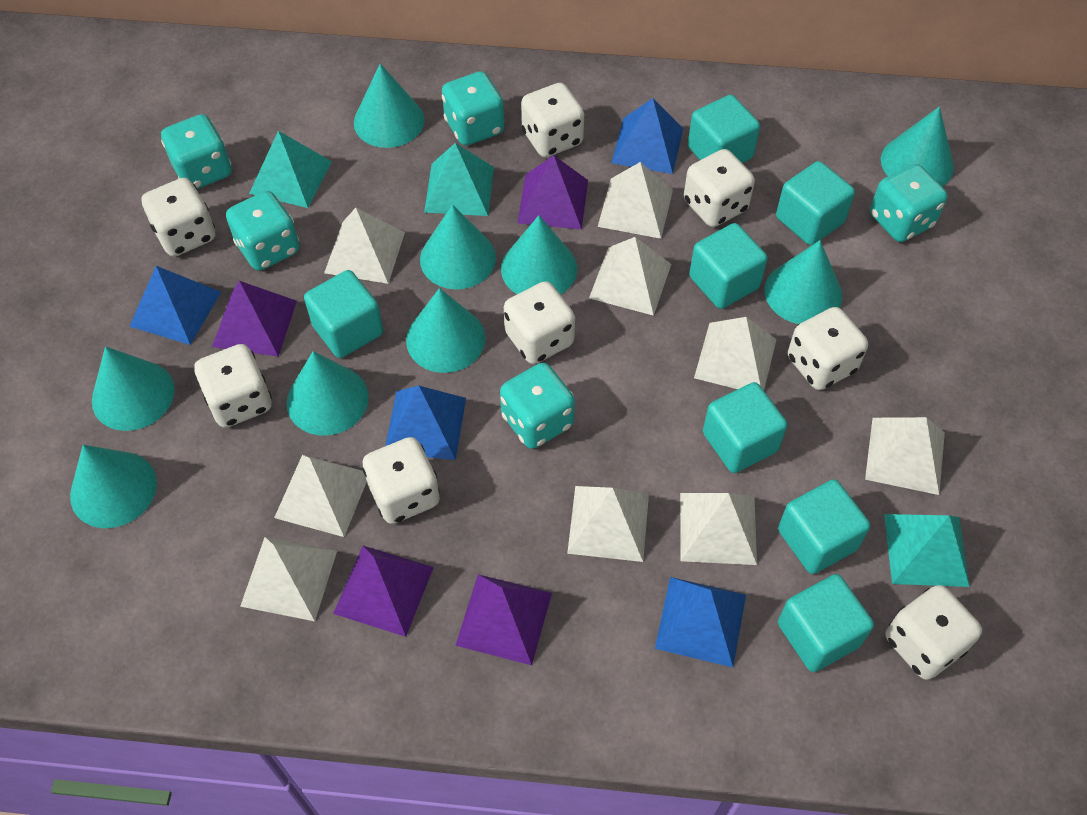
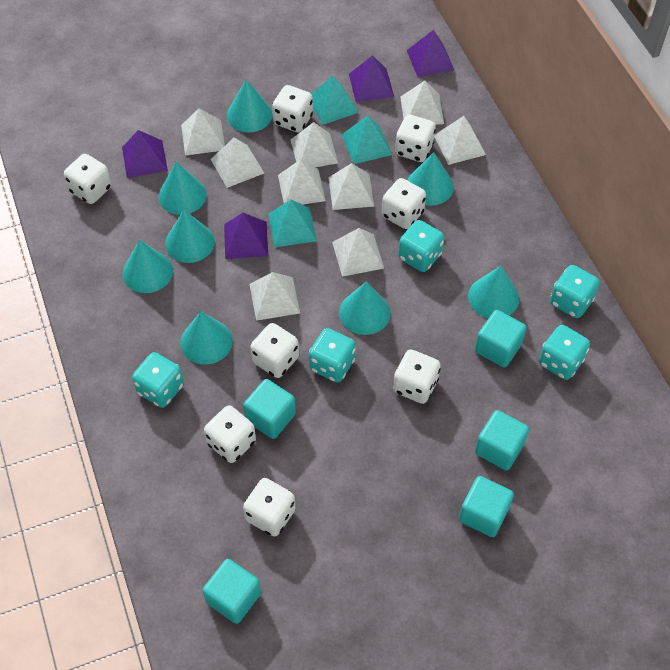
blue pyramid: 4 -> 0
turquoise cone: 9 -> 8
turquoise cube: 7 -> 5

